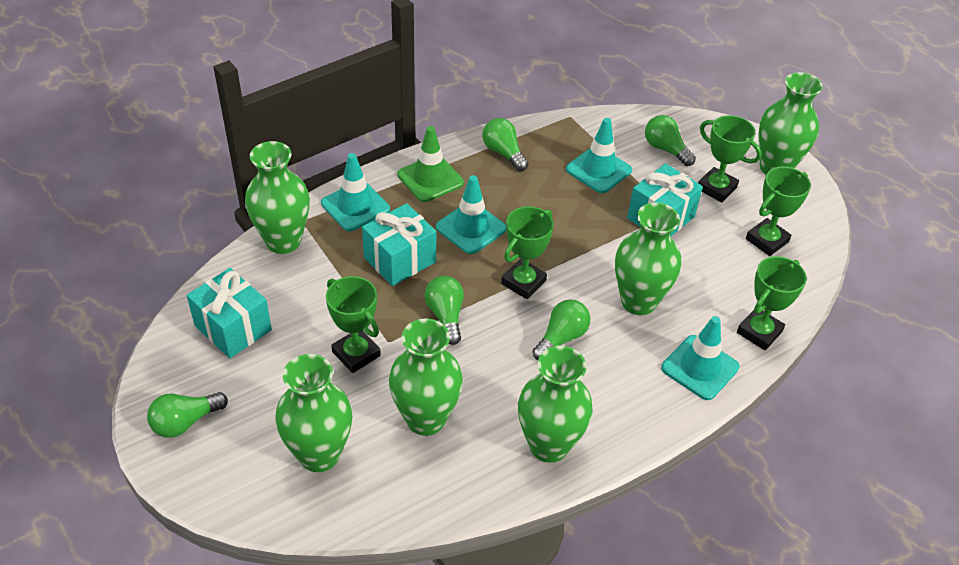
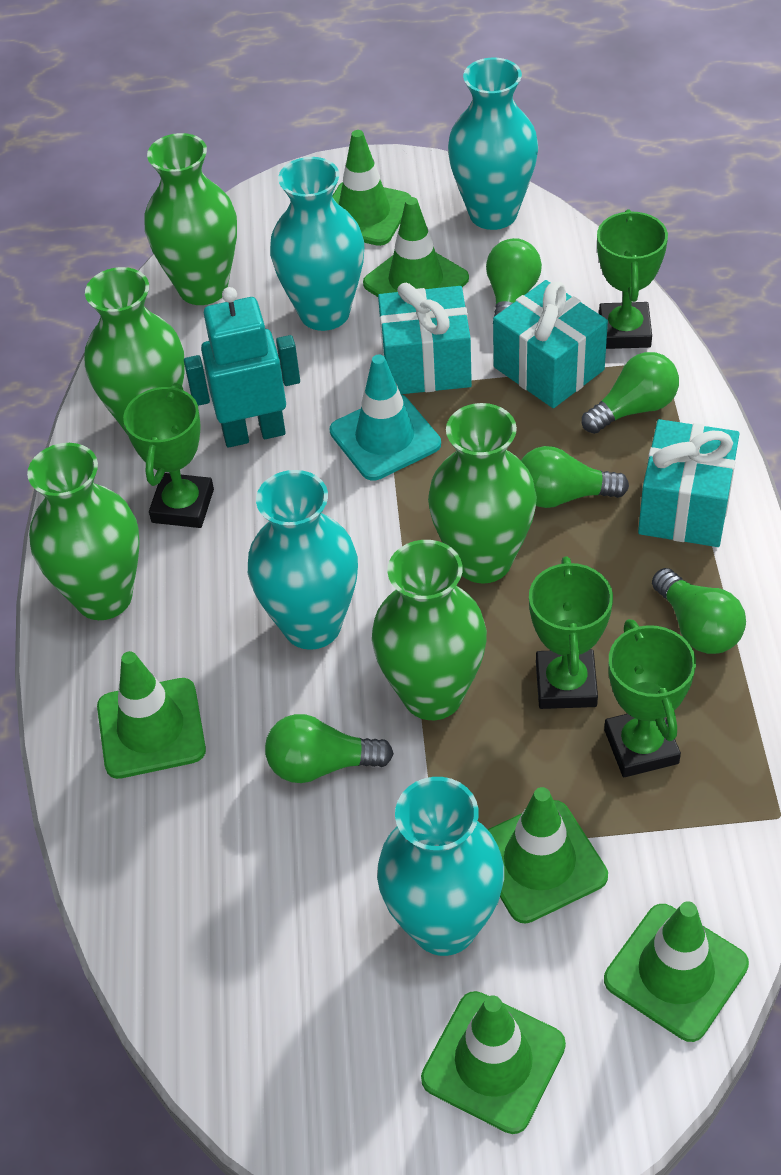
green traffic cone: 1 -> 6
green trophy: 5 -> 4
green vase: 6 -> 5
turquoise robot: 0 -> 1
turquoise traffic cone: 4 -> 1
turquoise vase: 0 -> 4

